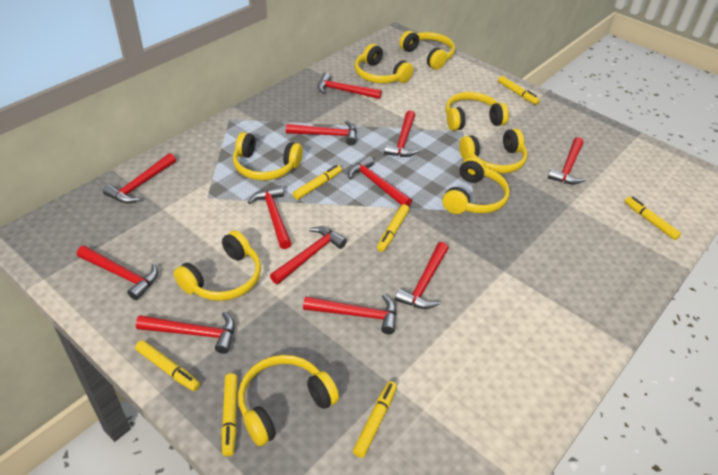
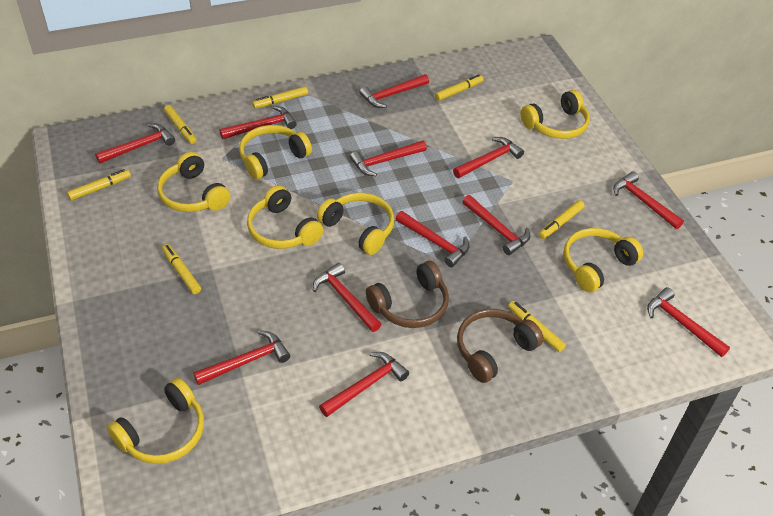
brown headphones: 0 -> 2
yellow headphones: 8 -> 7

